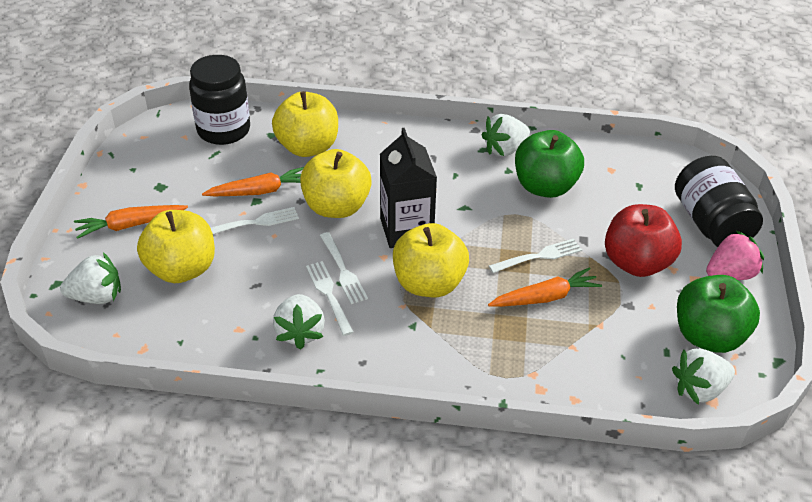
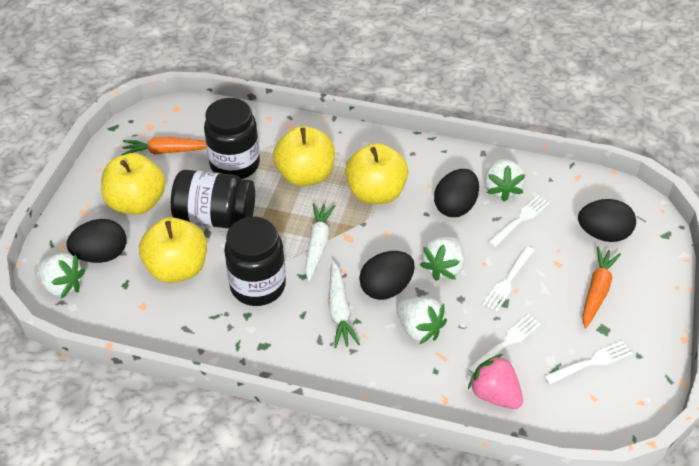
black carton: 1 -> 0
black egg: 0 -> 4
black jar: 2 -> 3
green apple: 2 -> 0
orange carrot: 3 -> 2
red apple: 1 -> 0
white carrot: 0 -> 2

